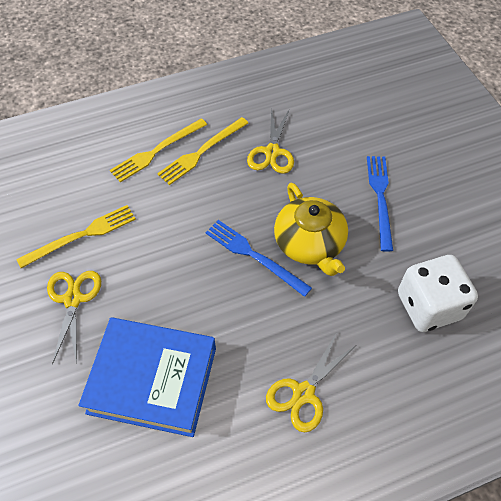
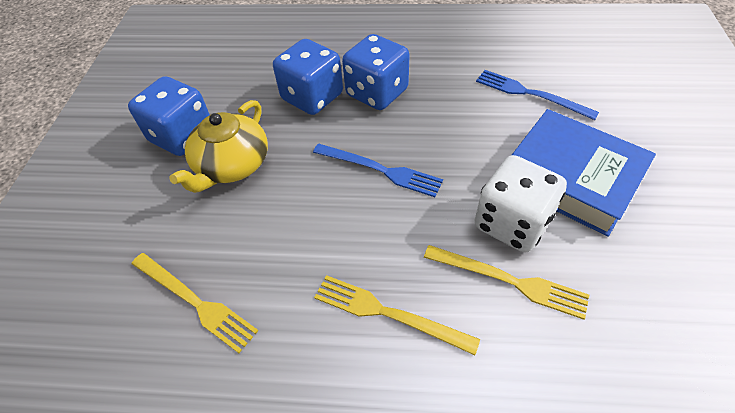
blue dice: 0 -> 3
yellow scissors: 3 -> 0

